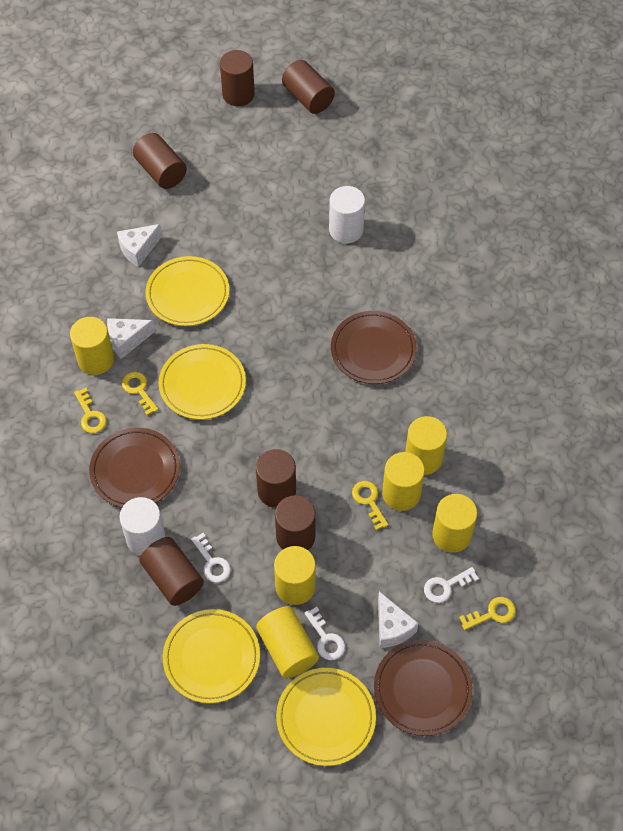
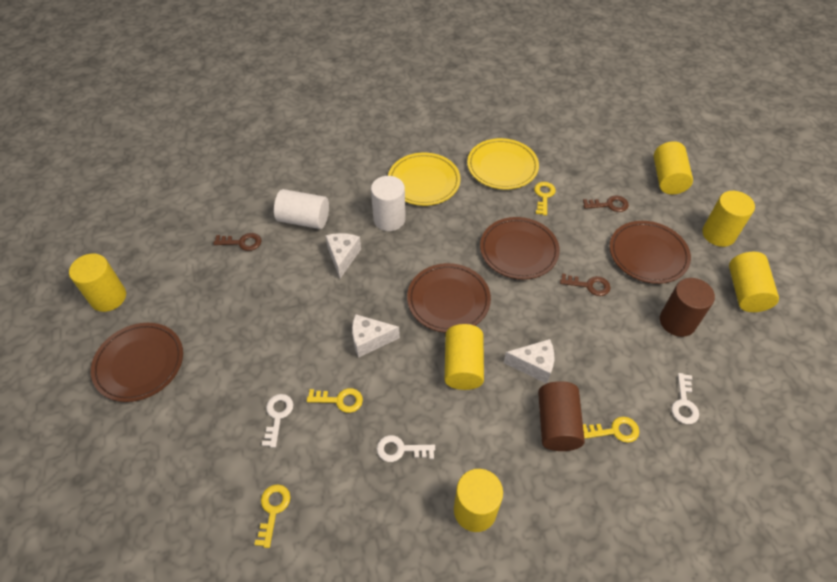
brown cylinder: 6 -> 2
brown key: 0 -> 3
brown plate: 3 -> 4
yellow plate: 4 -> 2

